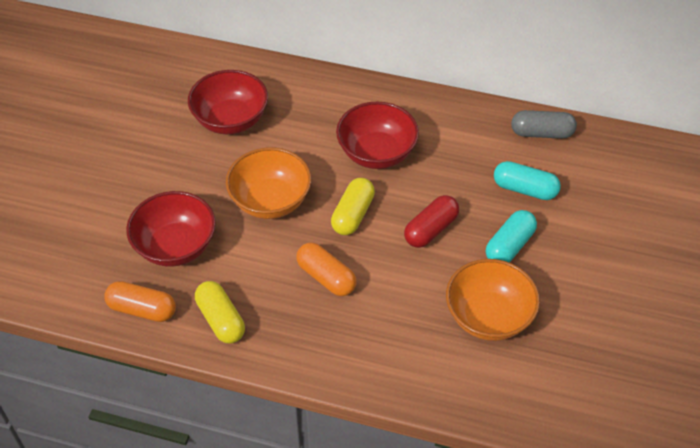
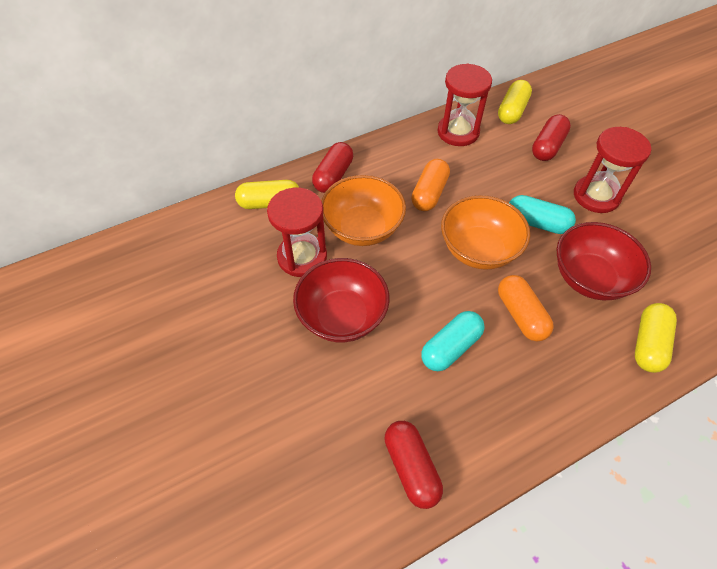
grey capsule: 1 -> 0
red bowl: 3 -> 2
red capsule: 1 -> 3
red hourglass: 0 -> 3
yellow capsule: 2 -> 3

